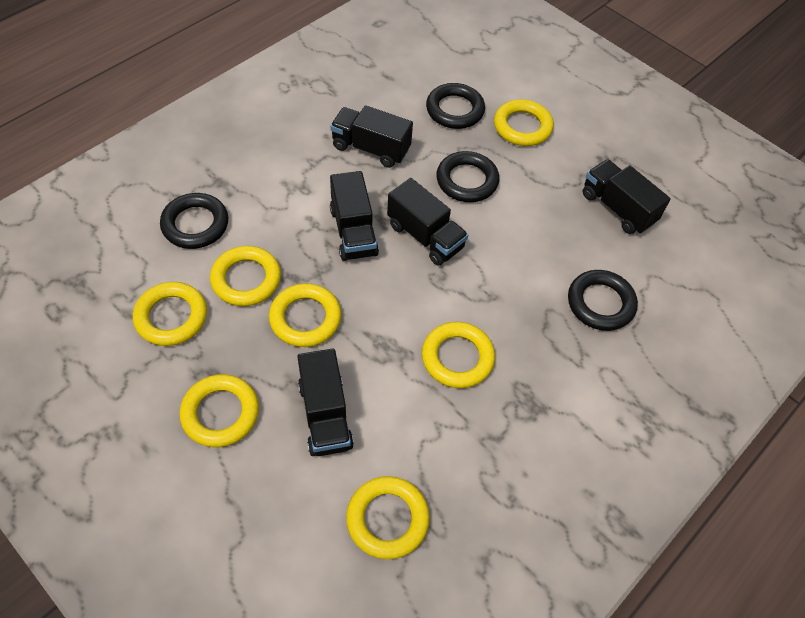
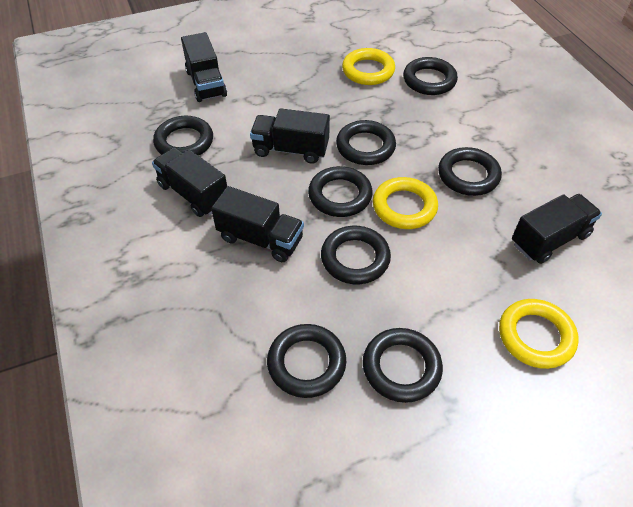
black ring: 4 -> 8
yellow ring: 7 -> 3

